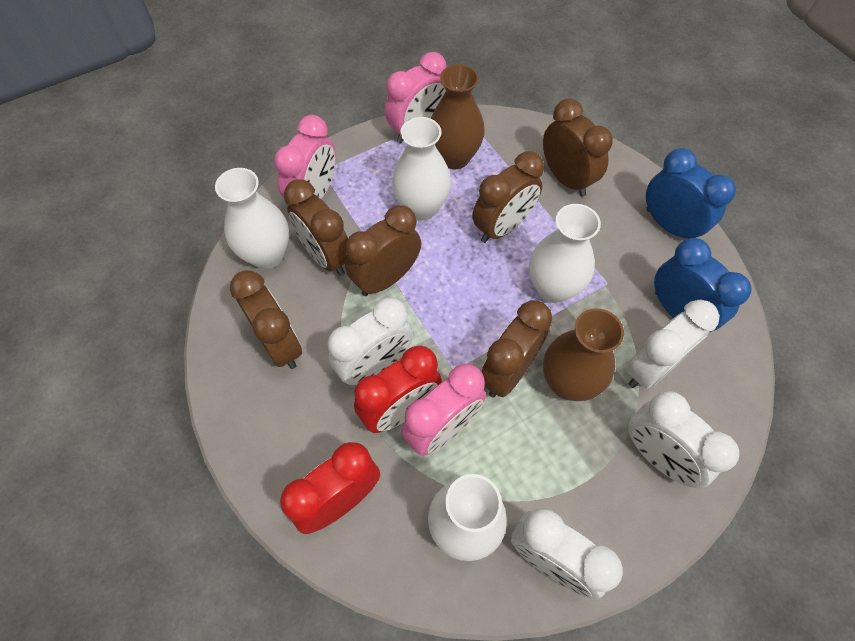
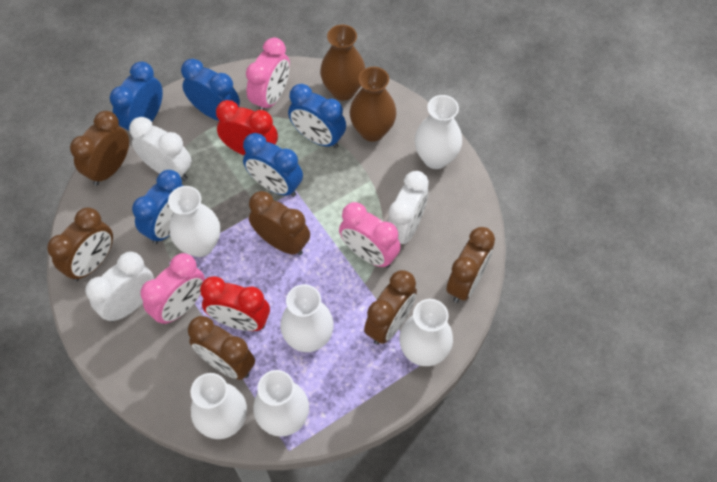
blue clock: 2 -> 5
white clock: 4 -> 3
white vase: 4 -> 6

